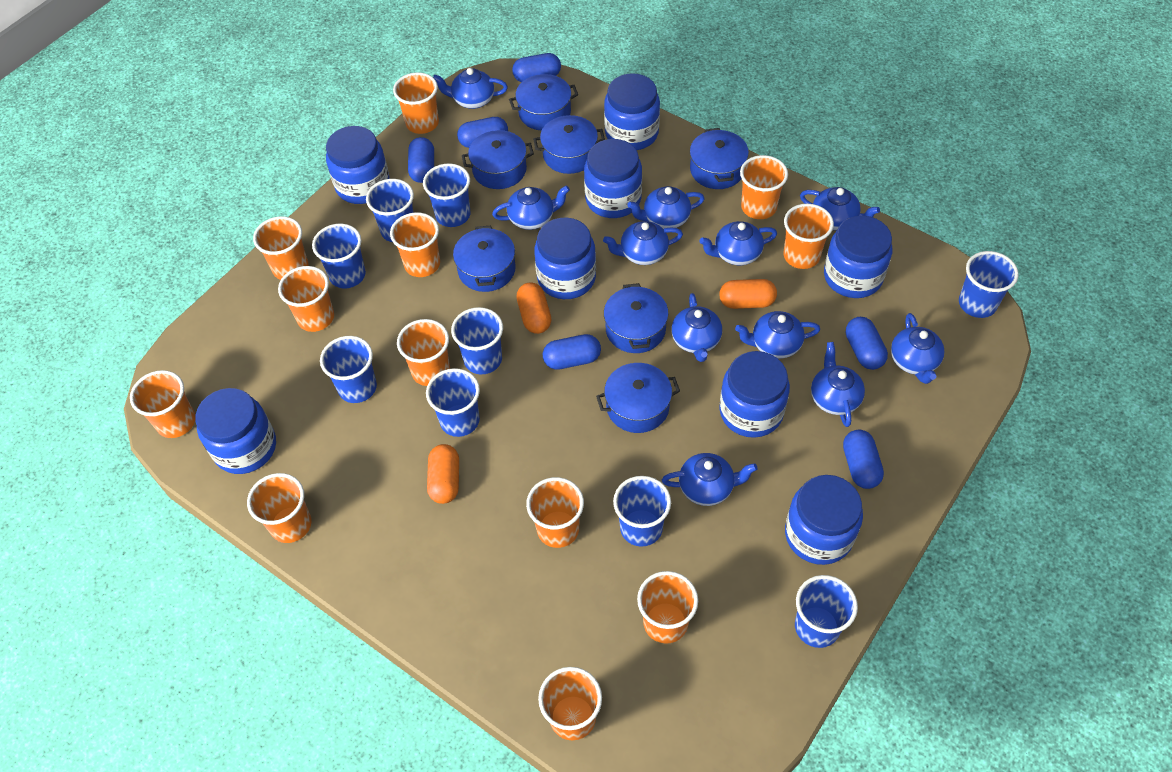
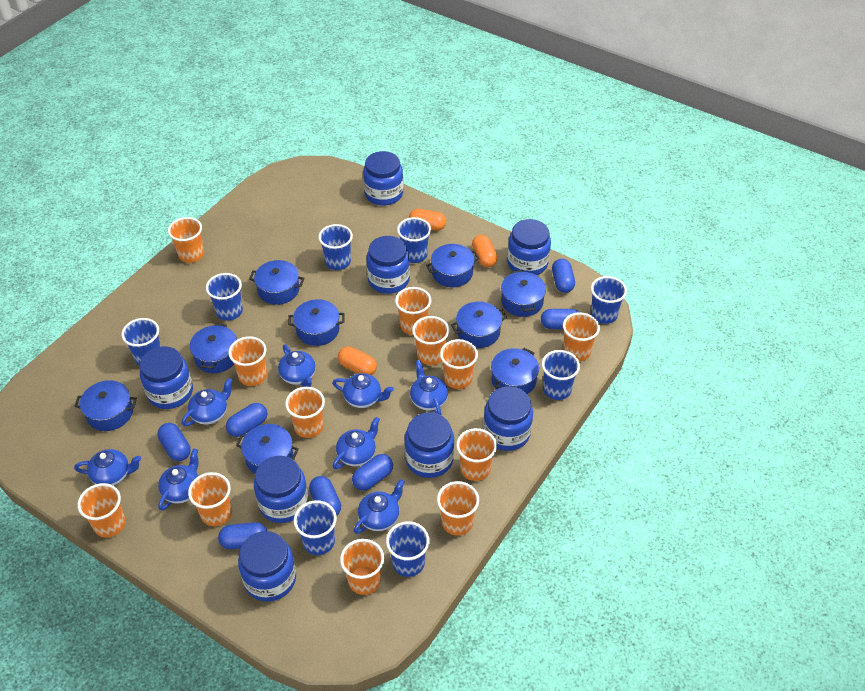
blue capsule: 6 -> 7
blue cup: 9 -> 8
blue pot: 7 -> 9
blue teapot: 11 -> 8

